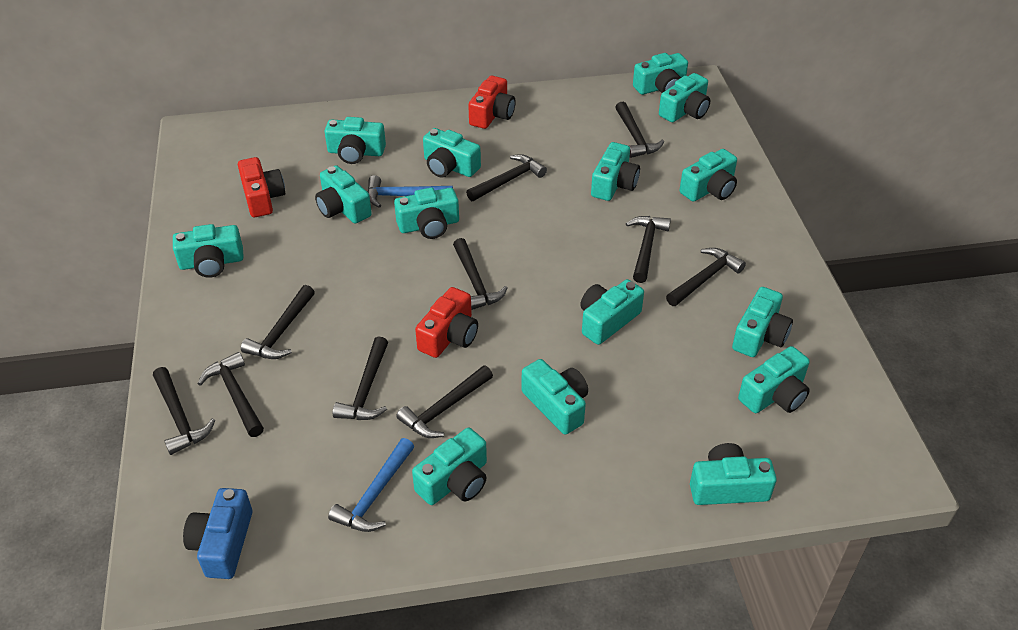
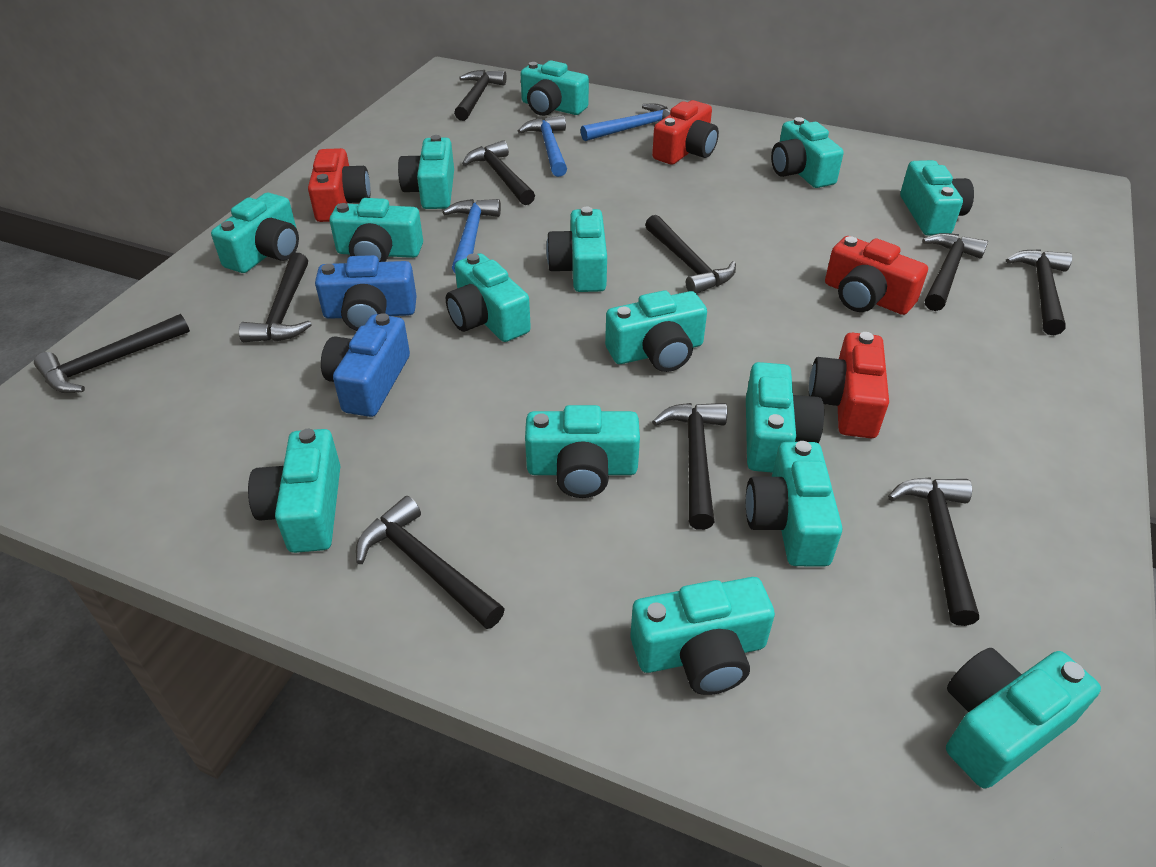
blue camera: 1 -> 2
blue hammer: 2 -> 3
red camera: 3 -> 4

